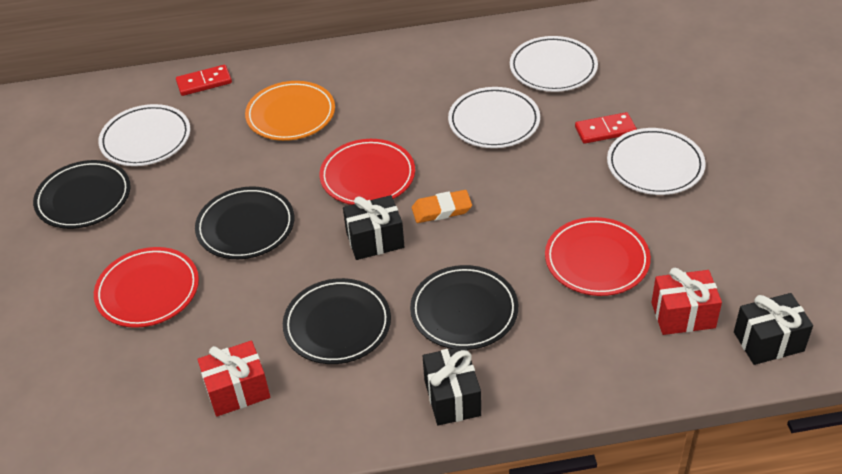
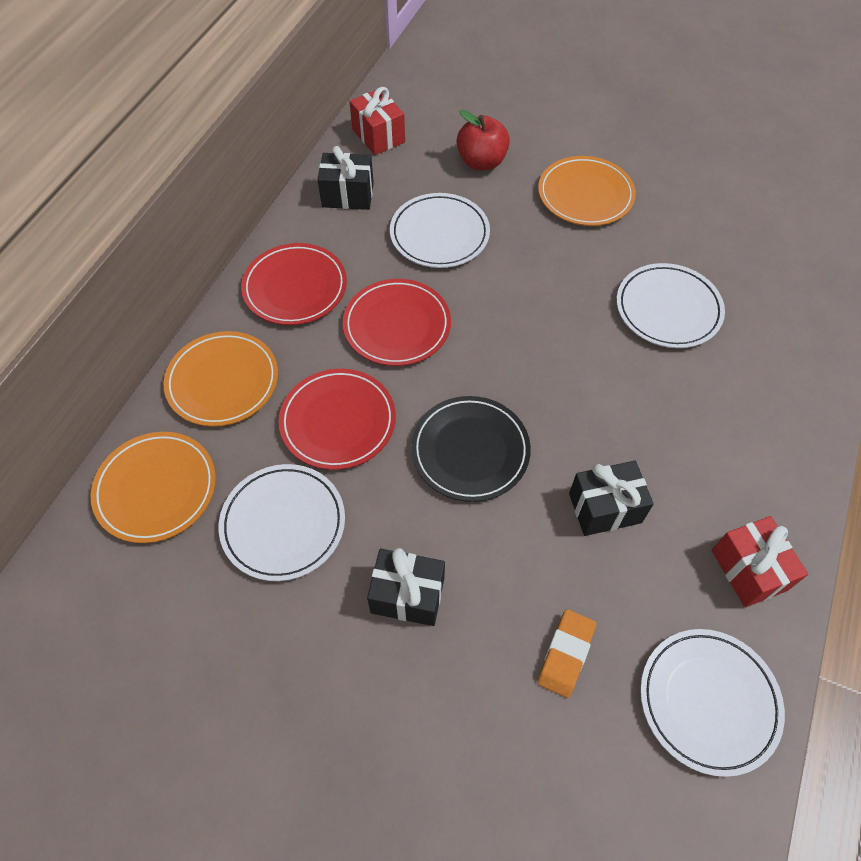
black plate: 4 -> 1
orange plate: 1 -> 3
red apple: 0 -> 1
red domino: 2 -> 0

